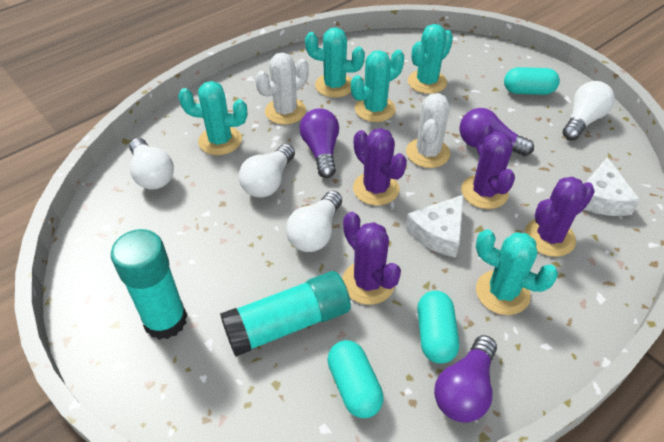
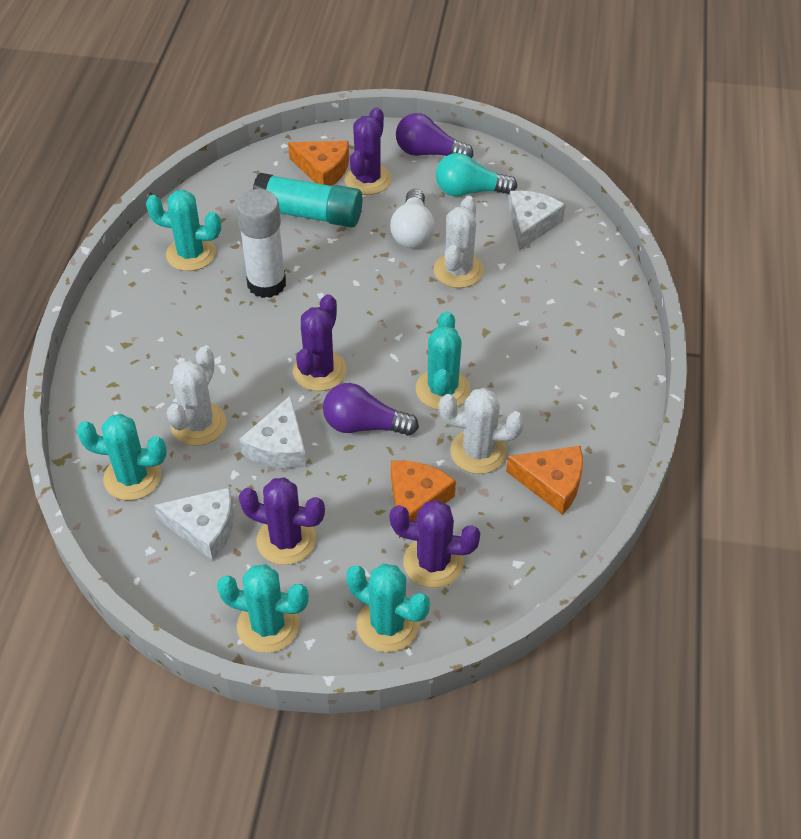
orange cheese: 0 -> 3
purple light bulb: 3 -> 2
turquoise capsule: 3 -> 0
turquoise glue stick: 2 -> 1
turquoise light bulb: 0 -> 1
white cactus: 2 -> 3
white cheese: 2 -> 3
white glue stick: 0 -> 1
white light bulb: 4 -> 1

